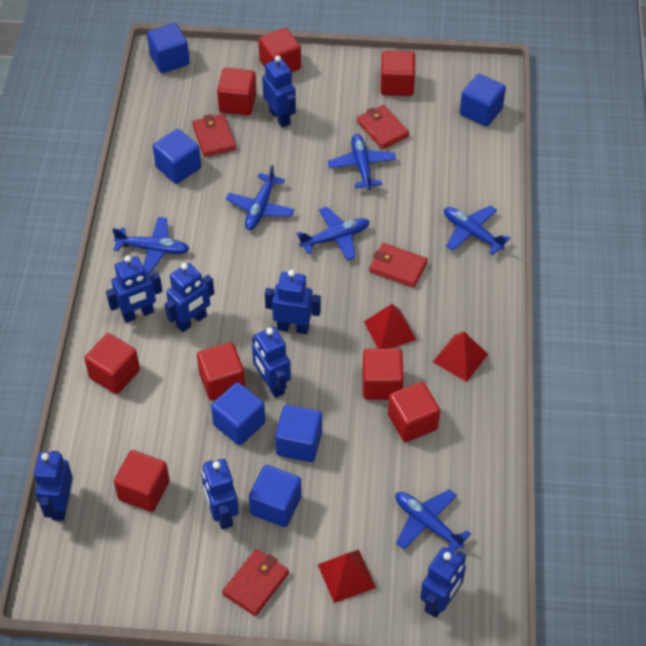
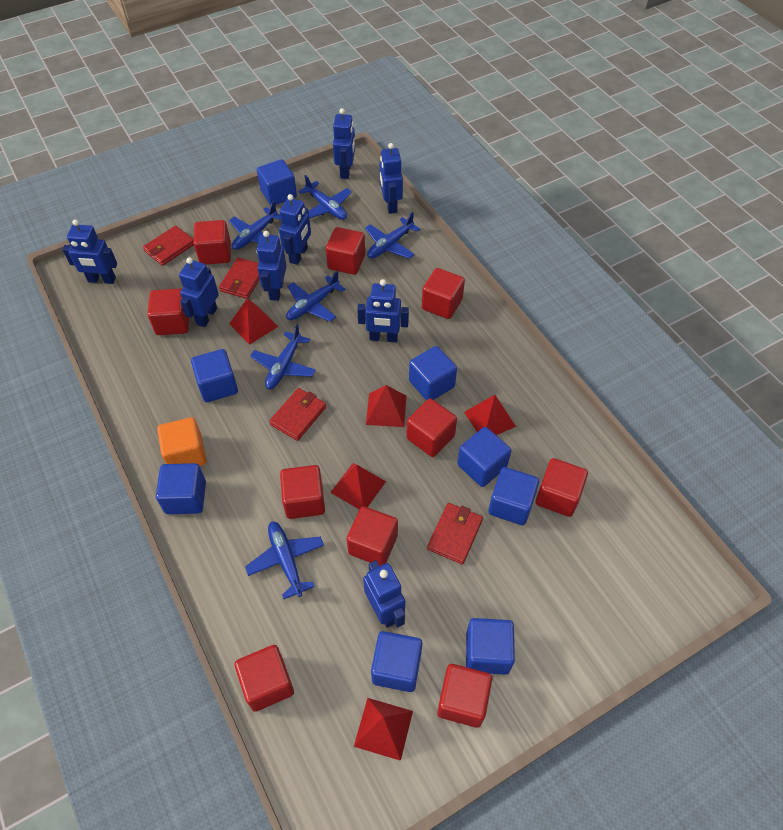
blue cube: 6 -> 8
orange cube: 0 -> 1
red cube: 8 -> 10
red pyramid: 3 -> 5

